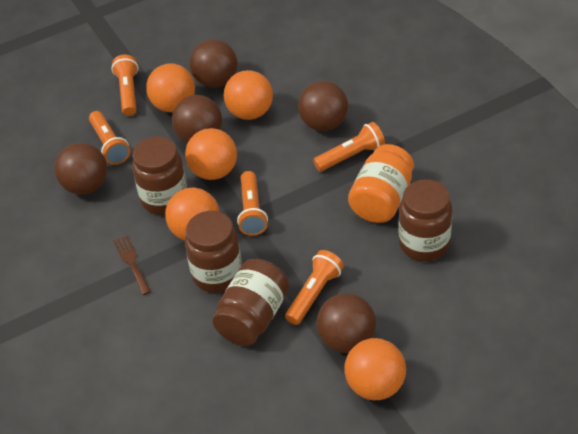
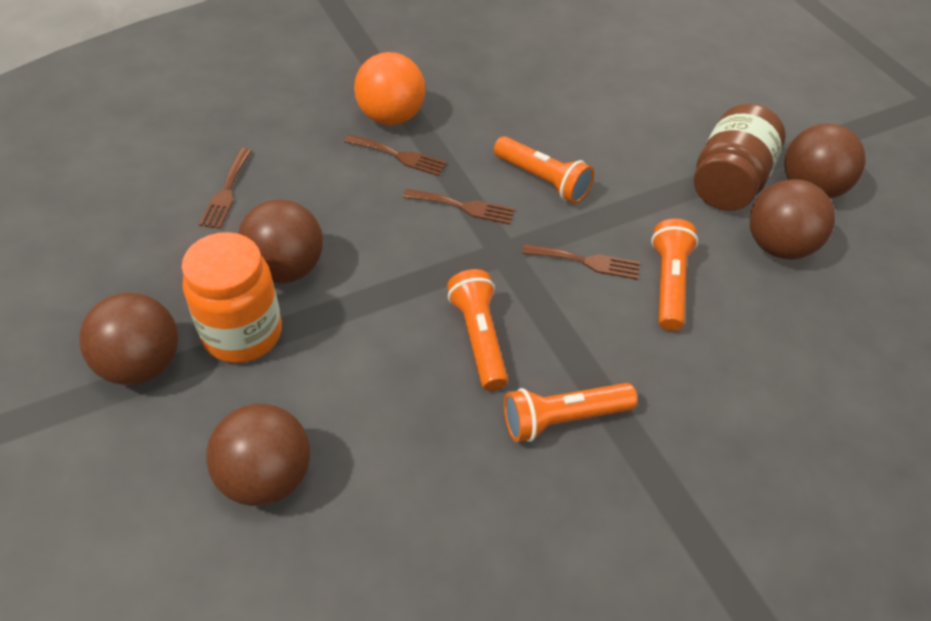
brown fork: 1 -> 4
brown jar: 4 -> 1
orange ball: 5 -> 1
orange flashlight: 5 -> 4

